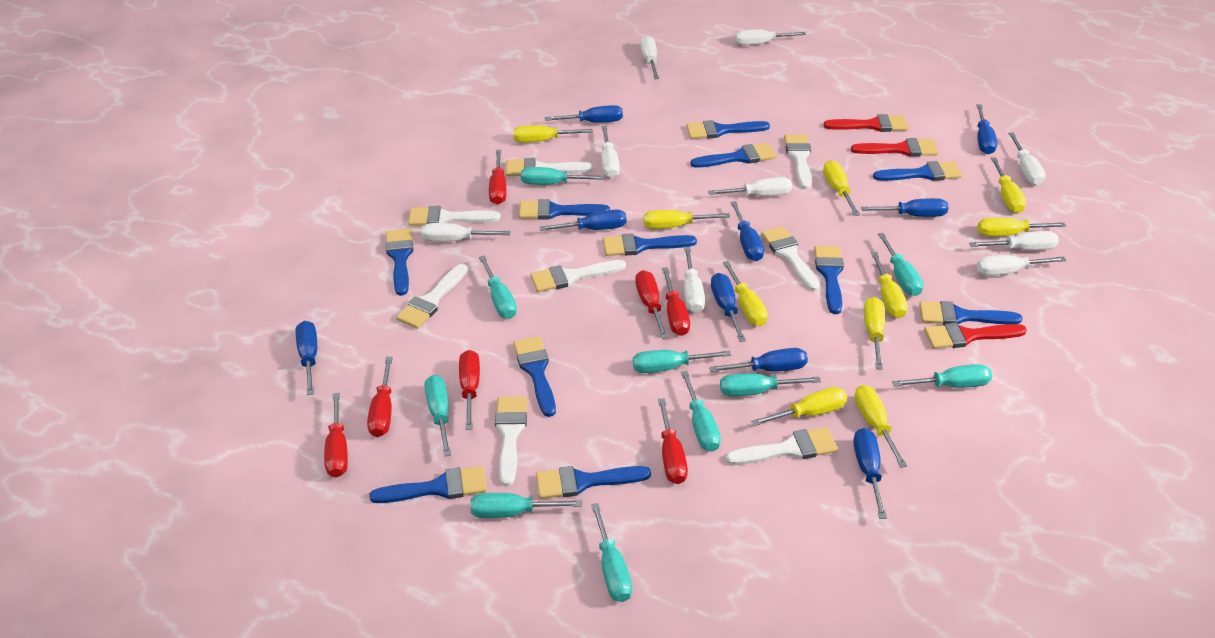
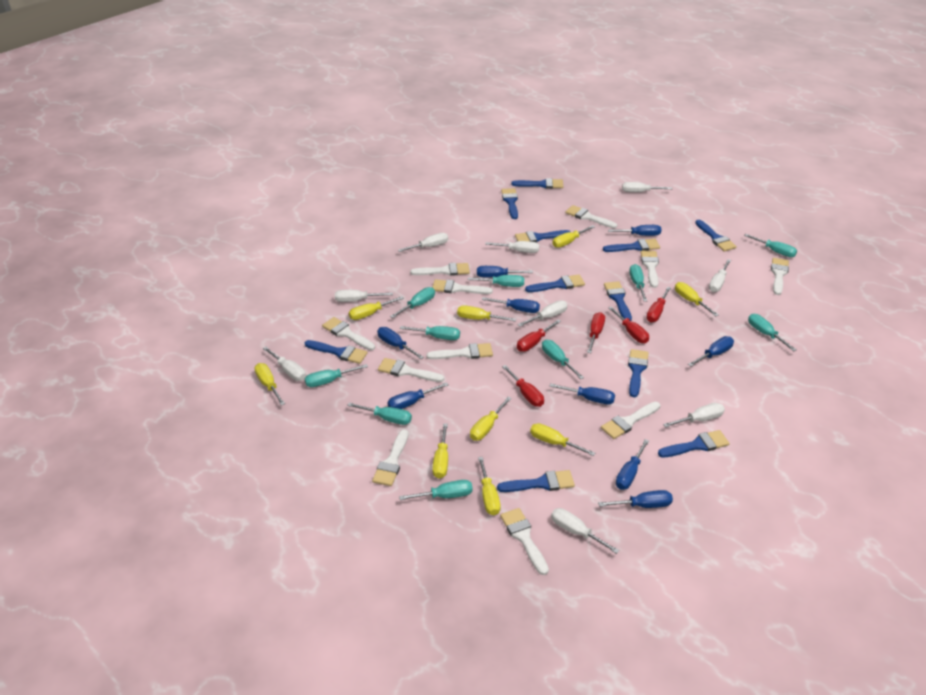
red brush: 3 -> 0
red screwdriver: 7 -> 5
white brush: 8 -> 11
yellow screwdriver: 10 -> 9

